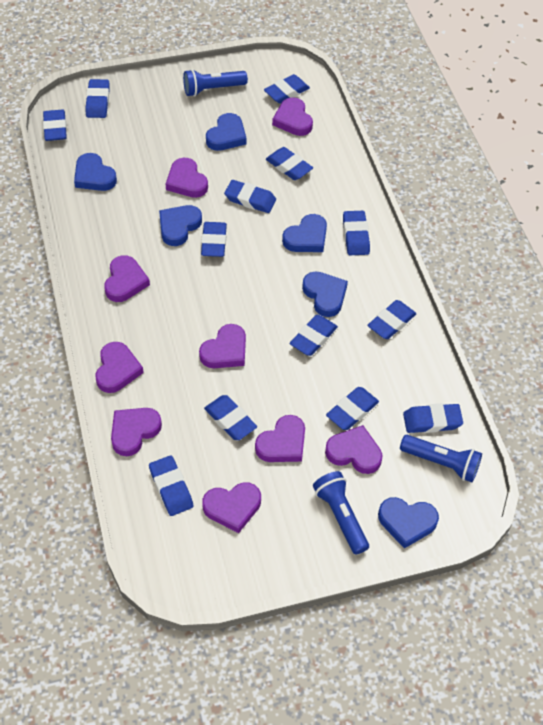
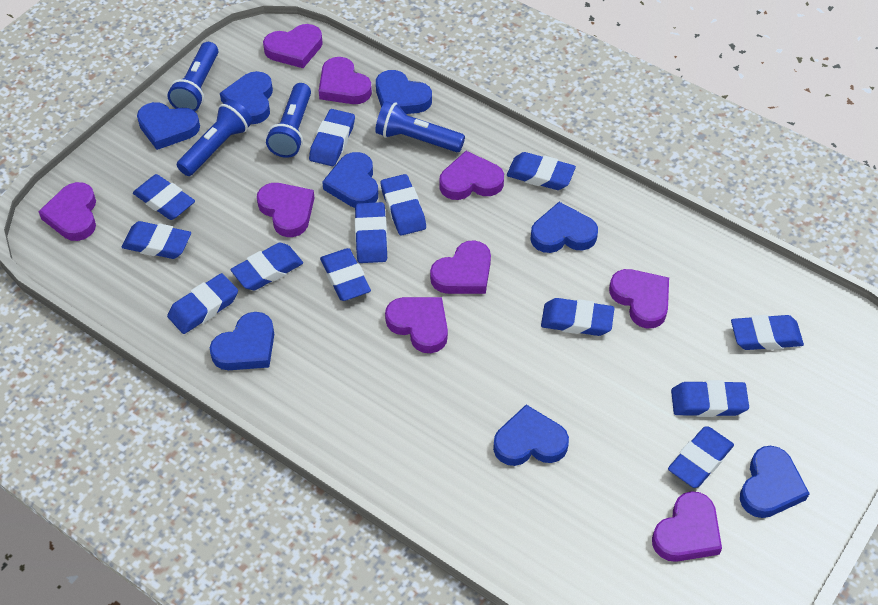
blue flashlight: 3 -> 4
blue heart: 6 -> 8

